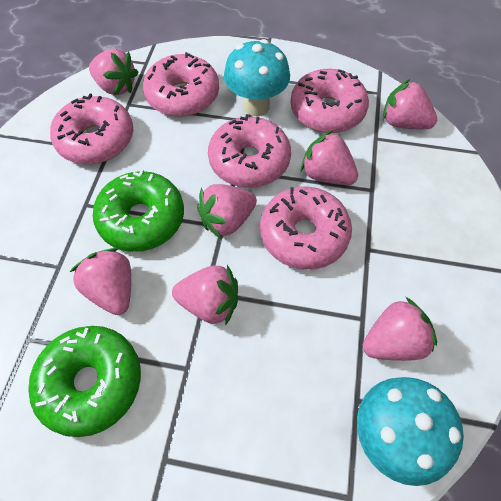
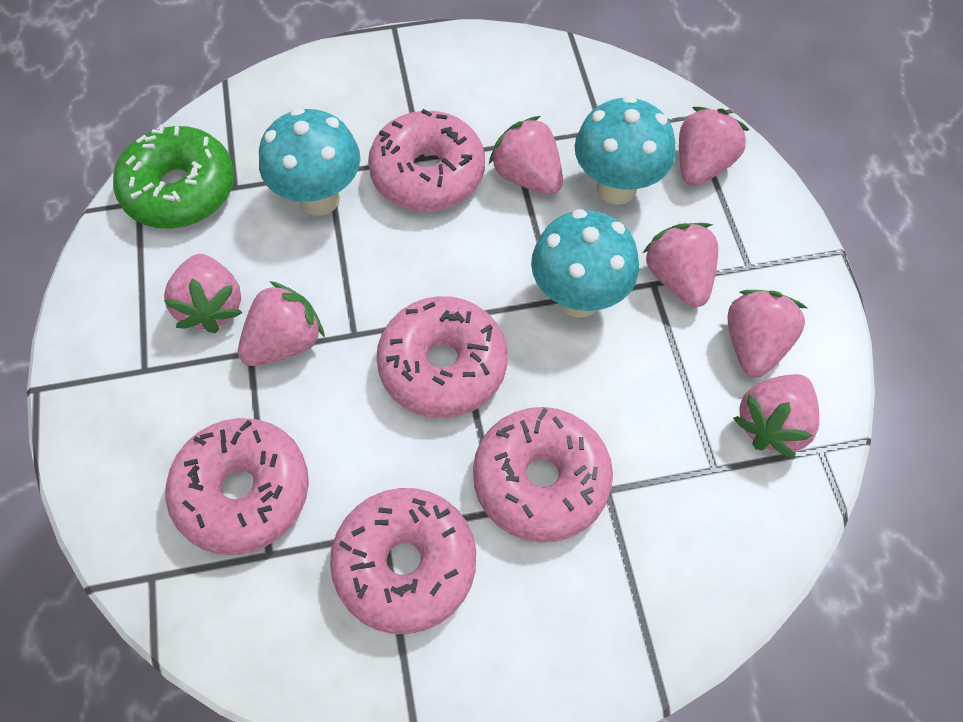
green donut: 2 -> 1
turquoise mushroom: 2 -> 3

